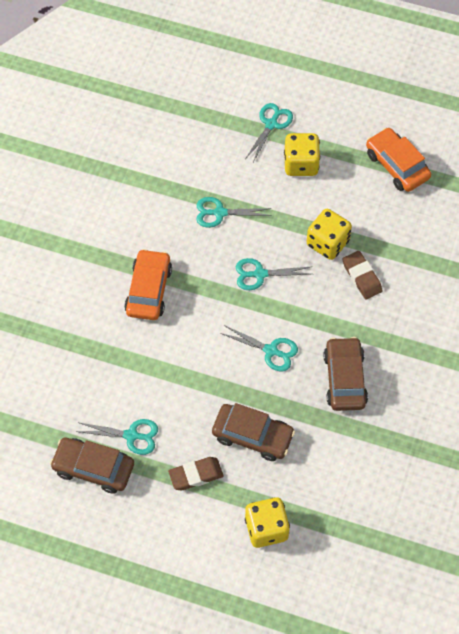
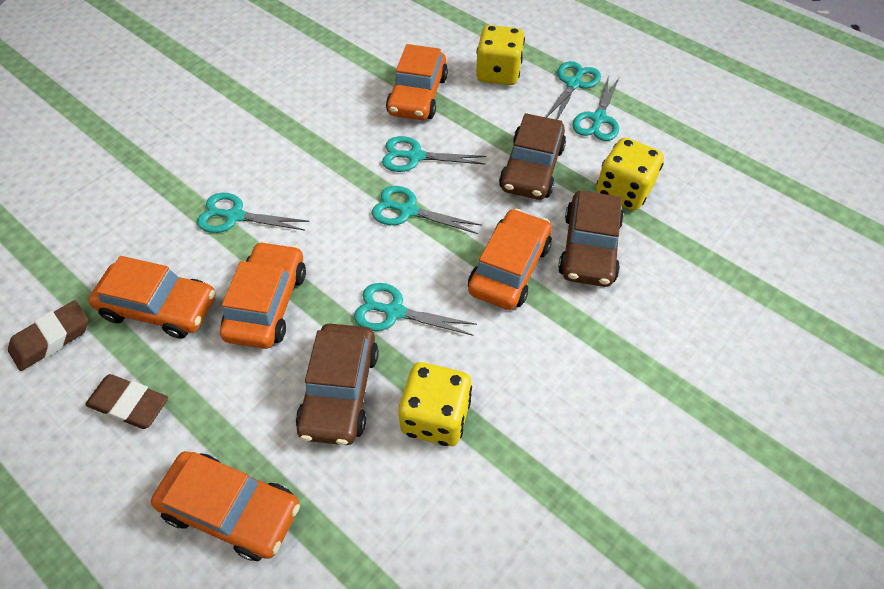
orange car: 2 -> 5
turquoise scissors: 5 -> 6

